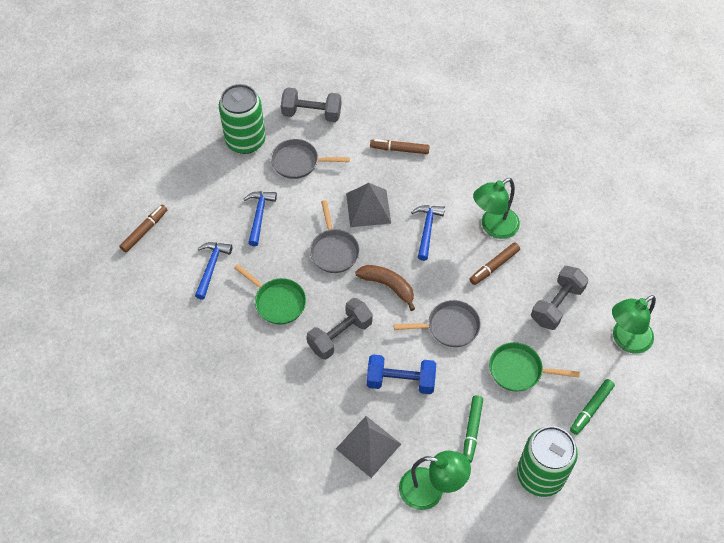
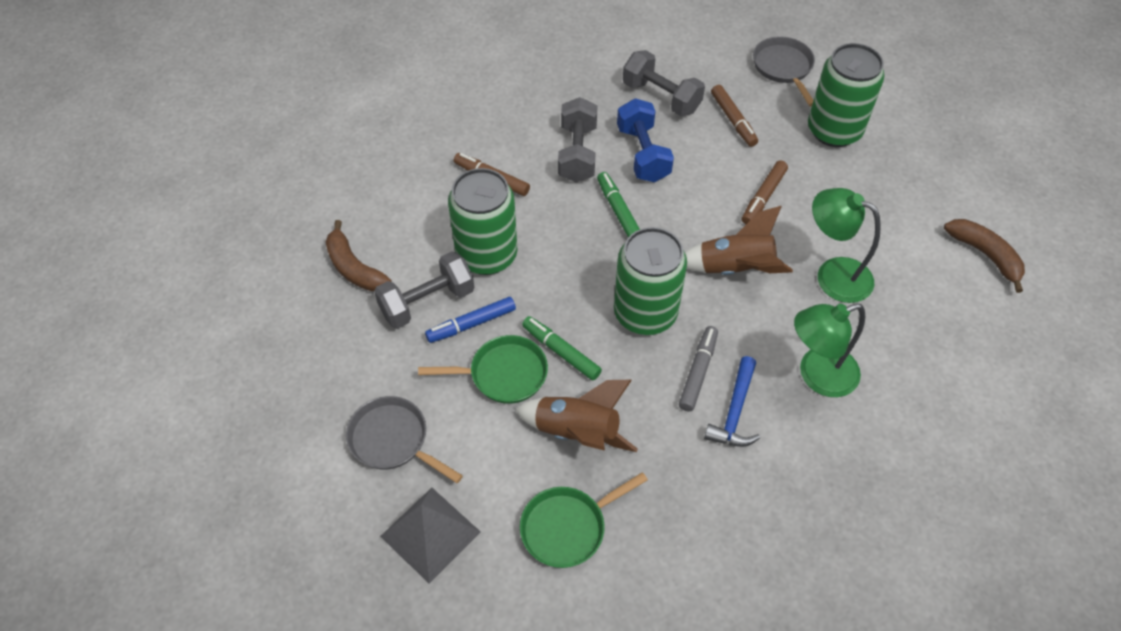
blue hammer: 3 -> 1
blue marker: 0 -> 1
brown banana: 1 -> 2
brown rocket: 0 -> 2
green can: 2 -> 3
green lamp: 3 -> 2
grey marker: 0 -> 1
grey pan: 3 -> 2
grey pyramid: 2 -> 1

